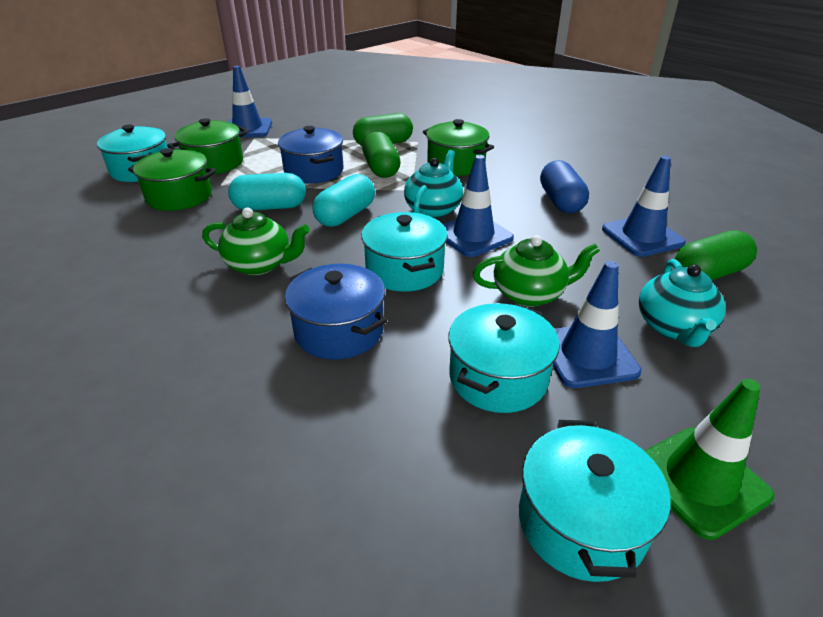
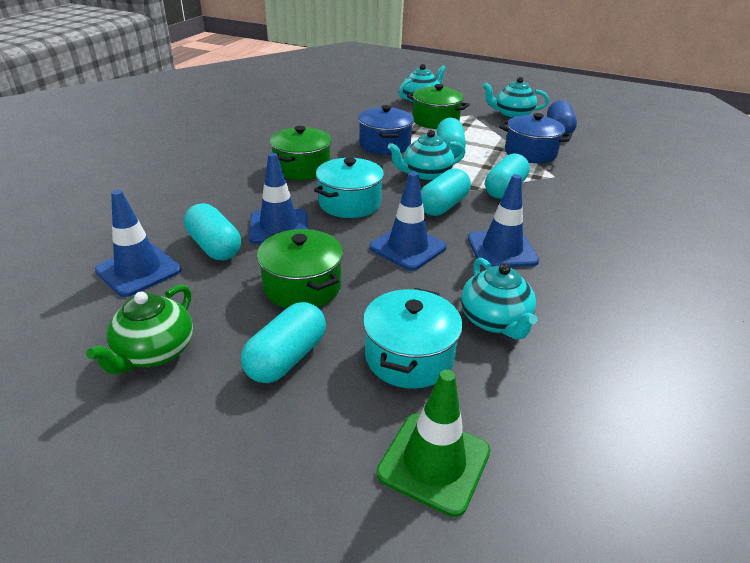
green capsule: 3 -> 0
green teapot: 2 -> 1
turquoise capsule: 2 -> 5
turquoise pot: 4 -> 2
turquoise teapot: 2 -> 4

